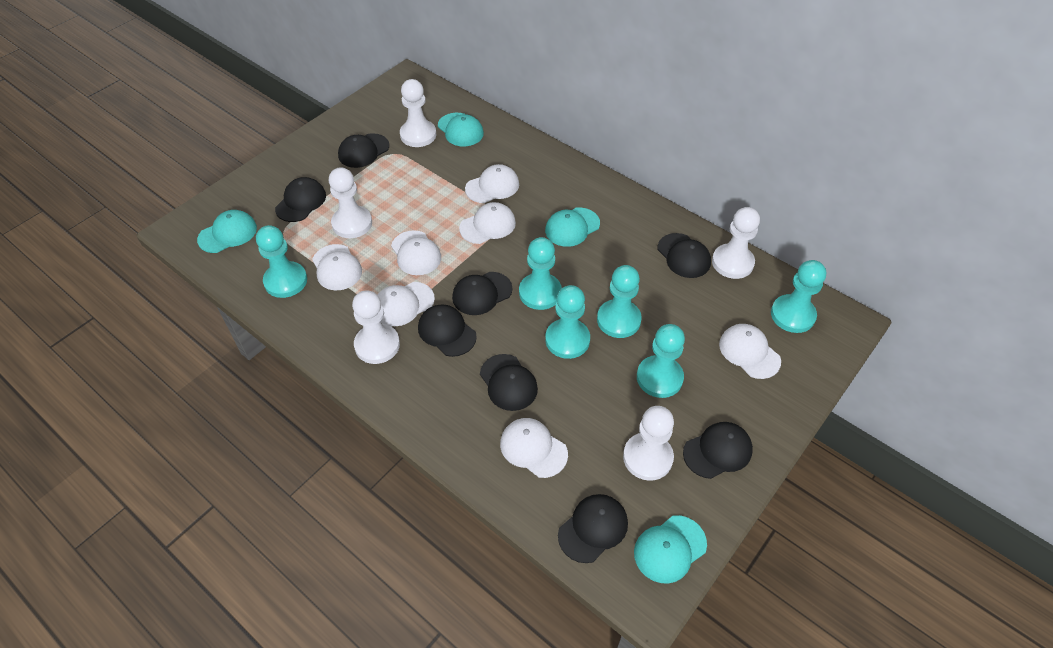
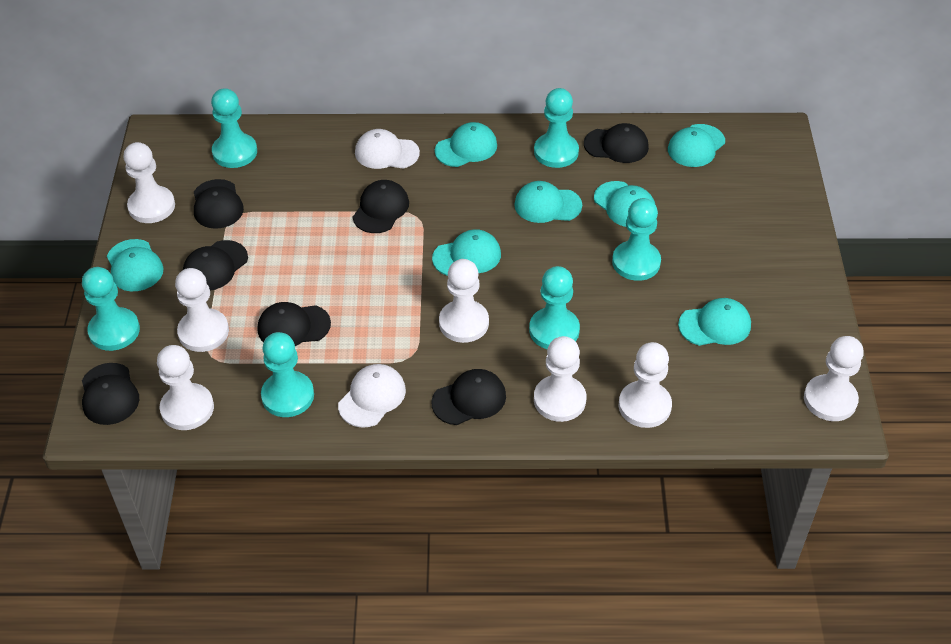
black cap: 8 -> 7
turquoise cap: 4 -> 7
white cap: 7 -> 2
white pawn: 5 -> 7

